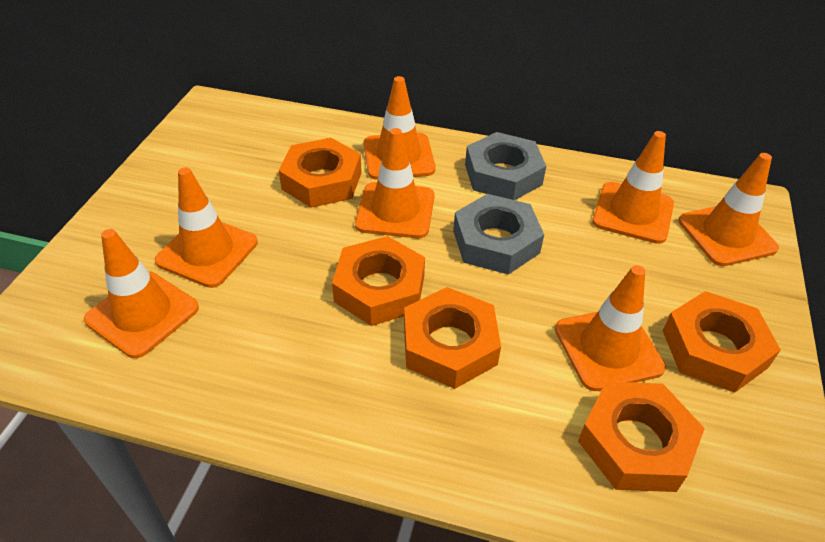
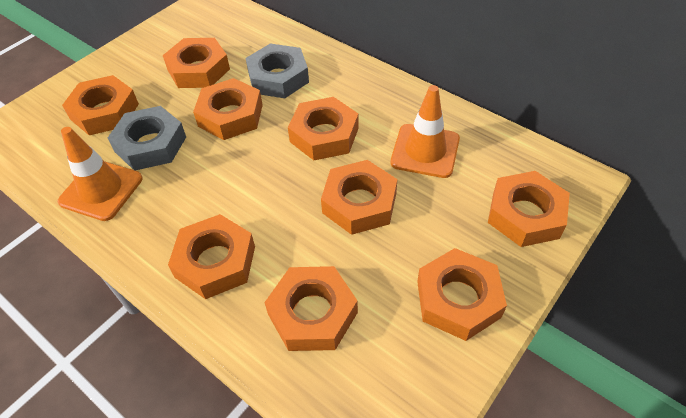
orange nut: 5 -> 9
orange traffic cone: 7 -> 2

